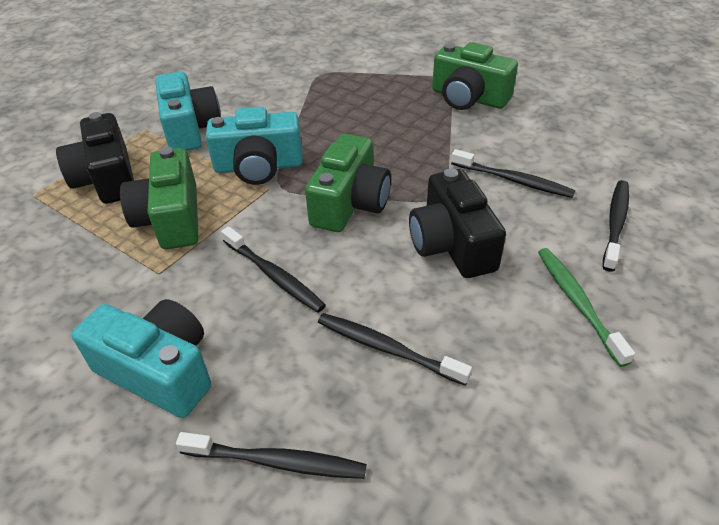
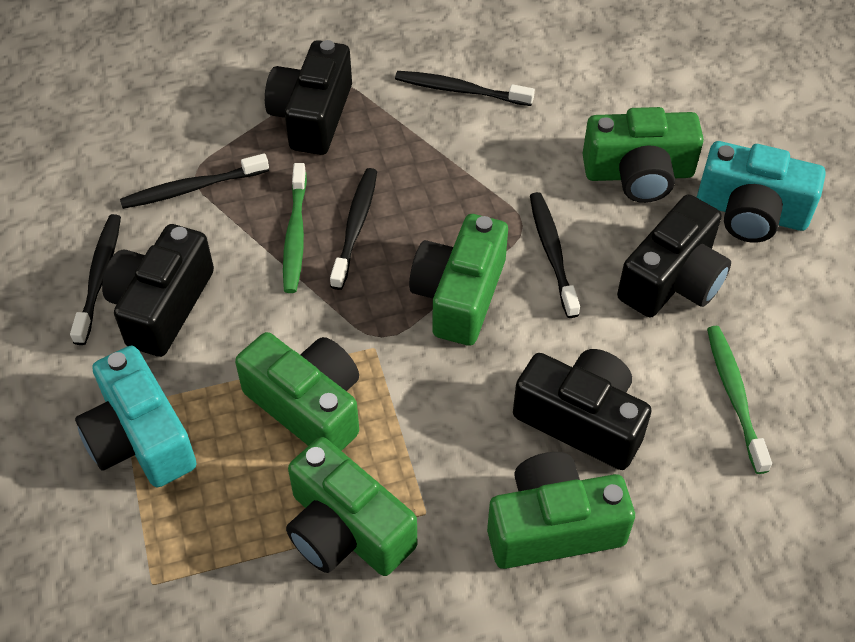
black camera: 2 -> 4
green camera: 3 -> 5
green toothbrush: 1 -> 2
turquoise camera: 3 -> 2

